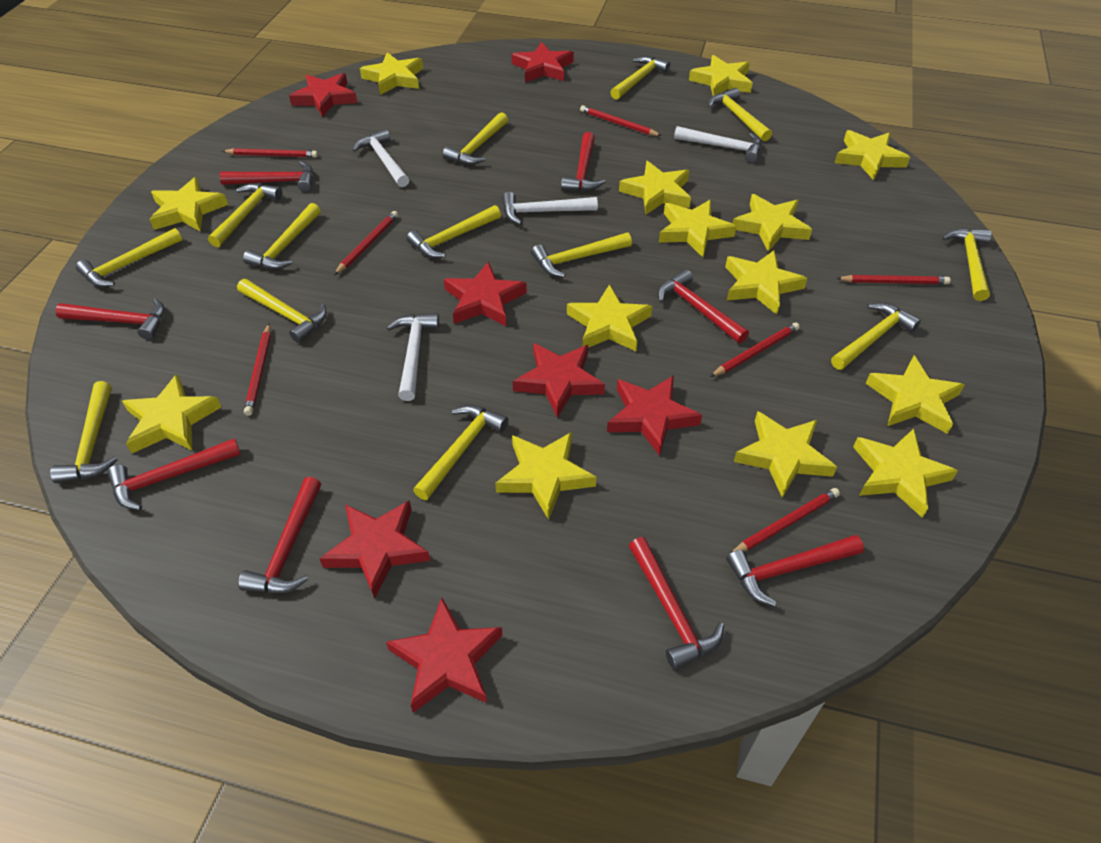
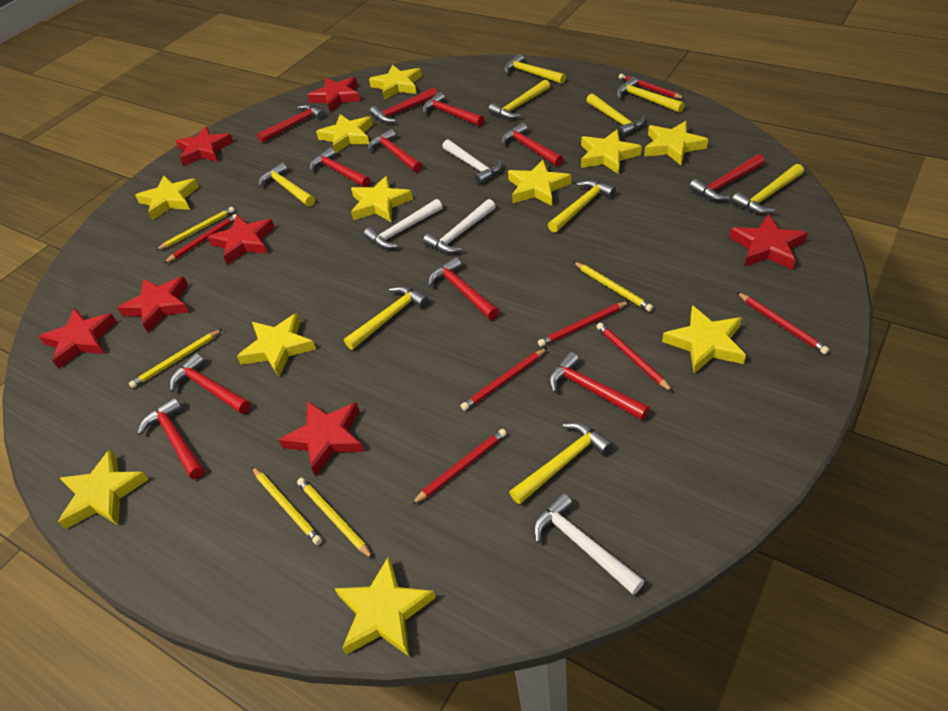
red hammer: 8 -> 11
yellow hammer: 13 -> 9
yellow pencil: 0 -> 5
yellow star: 14 -> 11

